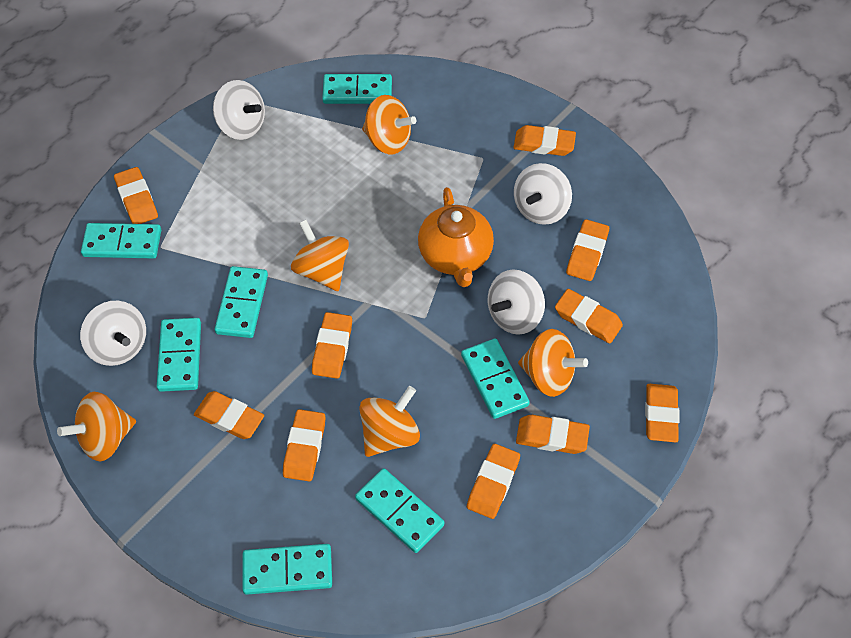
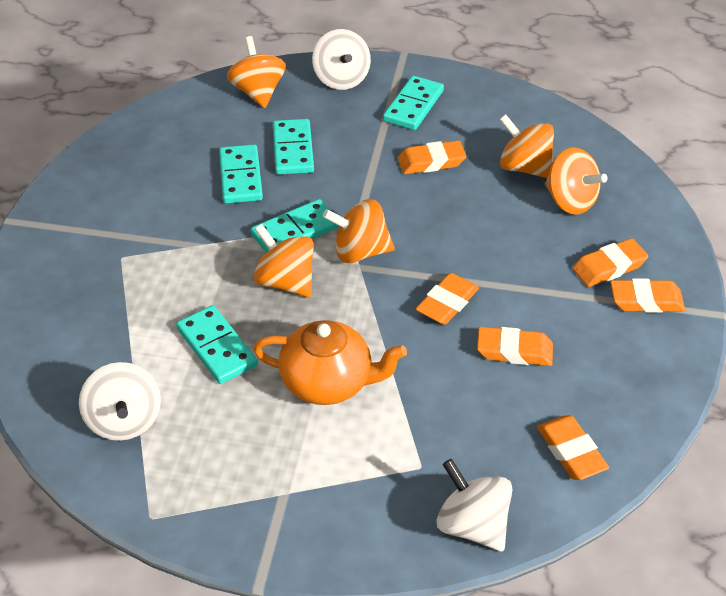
orange eraser: 10 -> 6
turquoise domino: 7 -> 5
white spinning top: 4 -> 3

